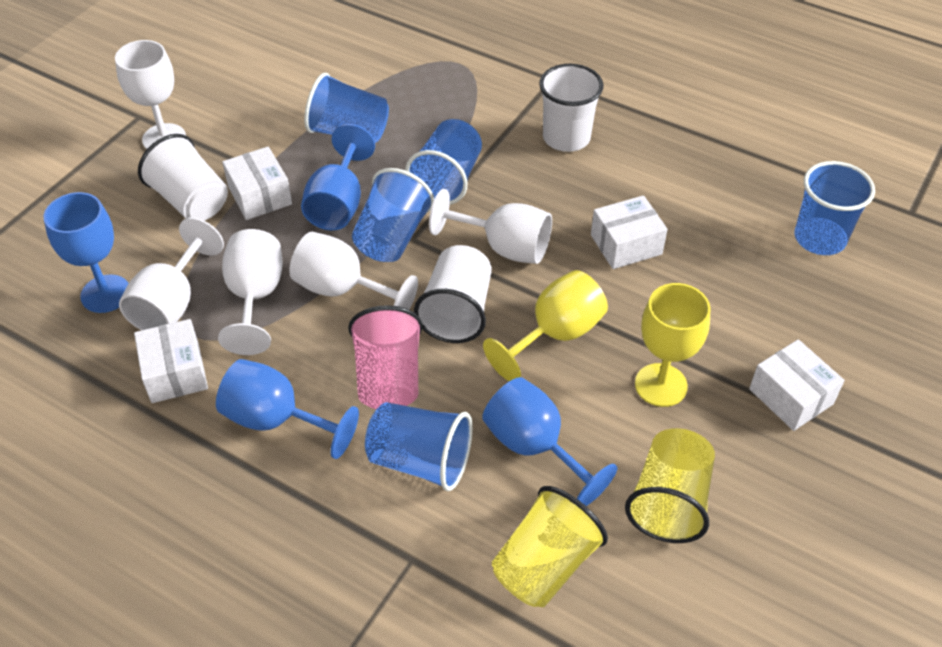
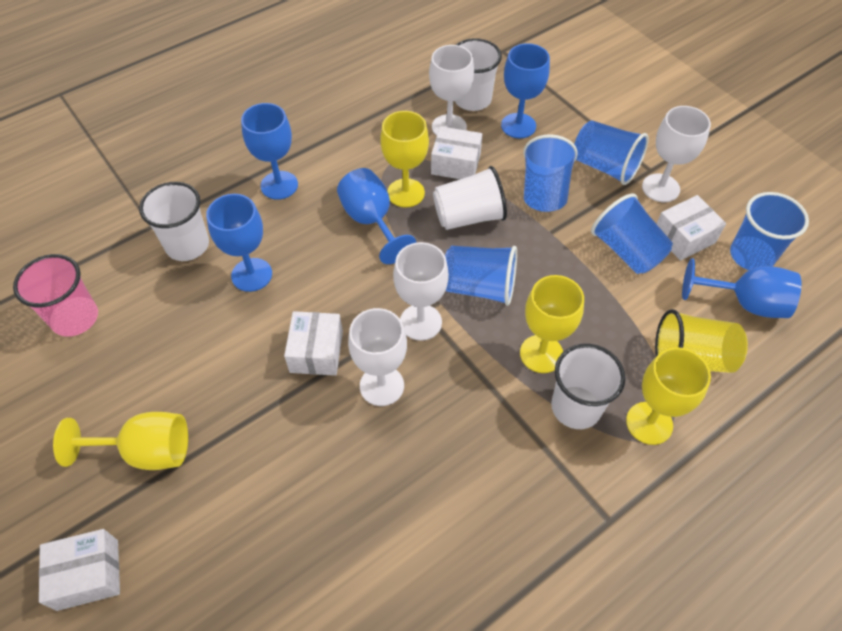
blue goblet: 4 -> 5
white cup: 3 -> 4
white goblet: 5 -> 4
yellow cup: 2 -> 1
yellow goblet: 2 -> 4

